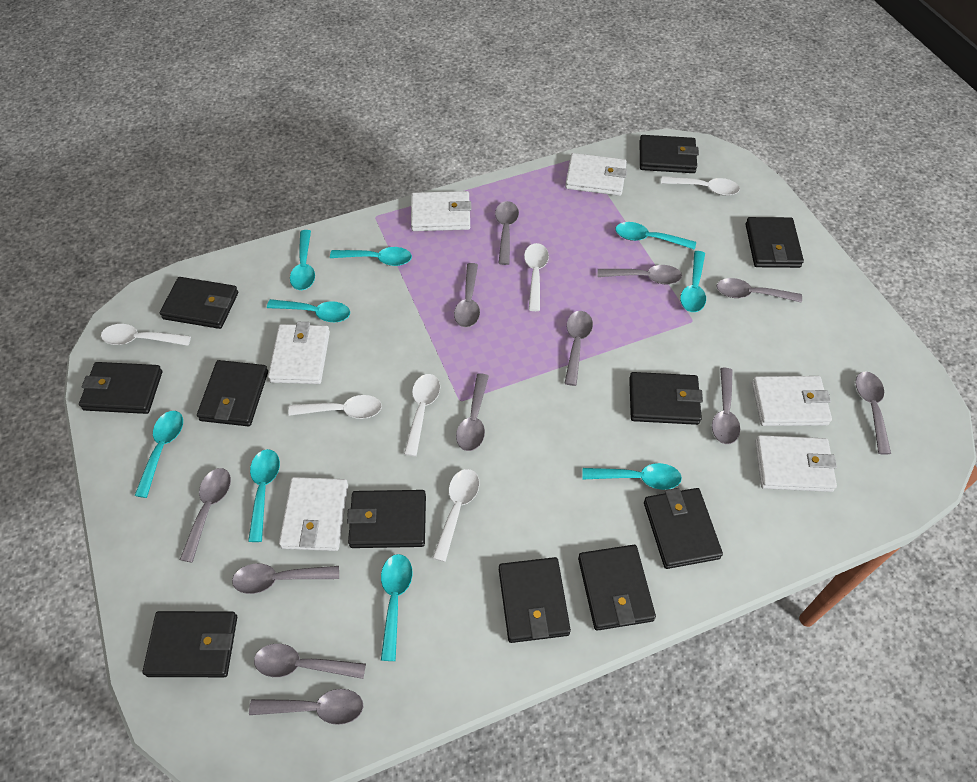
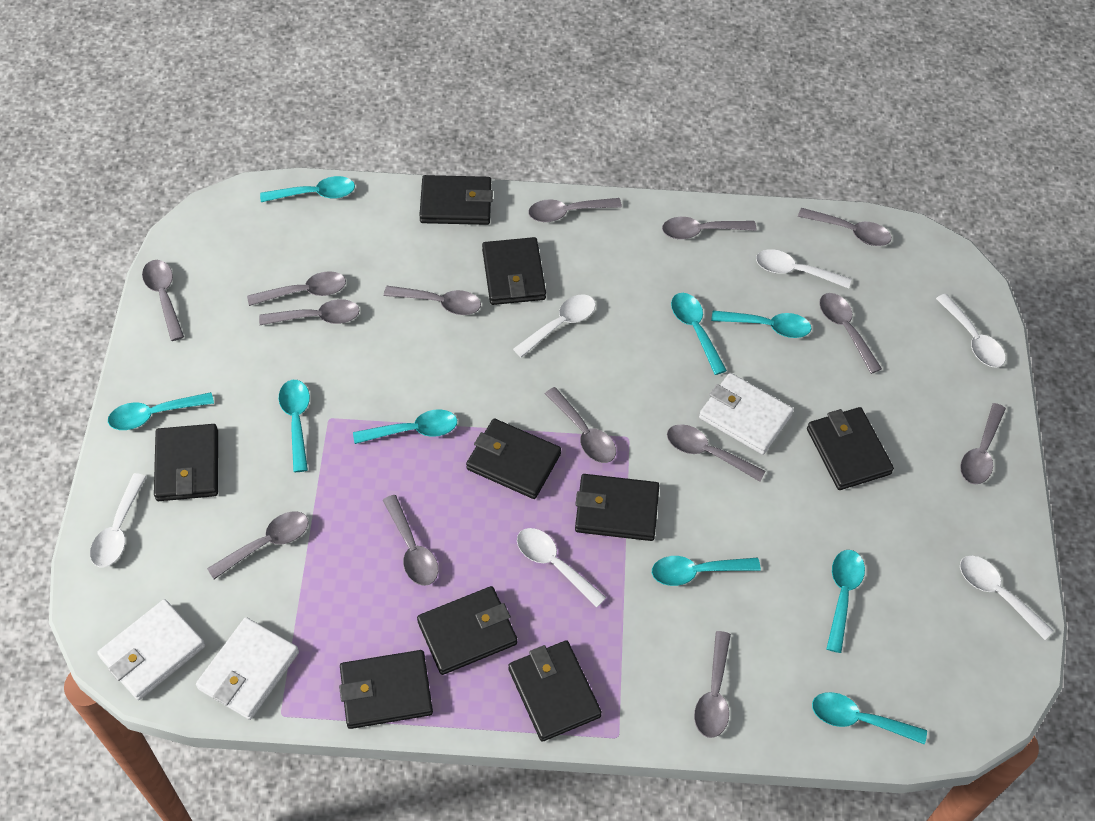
black wallet: 11 -> 9
grey spoon: 12 -> 14
white wallet: 6 -> 3

